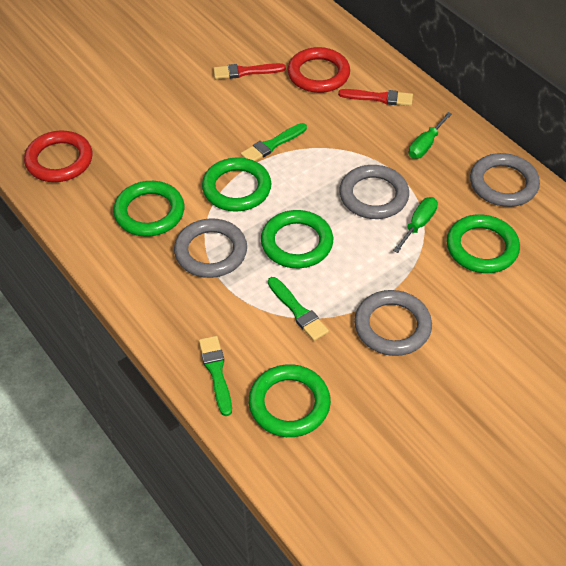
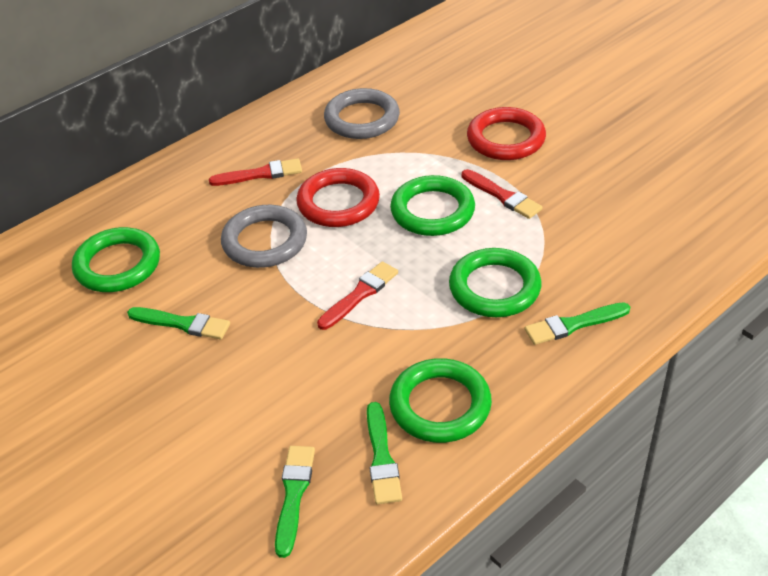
green brush: 3 -> 4
green ring: 5 -> 4
green screwdriver: 2 -> 0
grey ring: 4 -> 2
red brush: 2 -> 3

